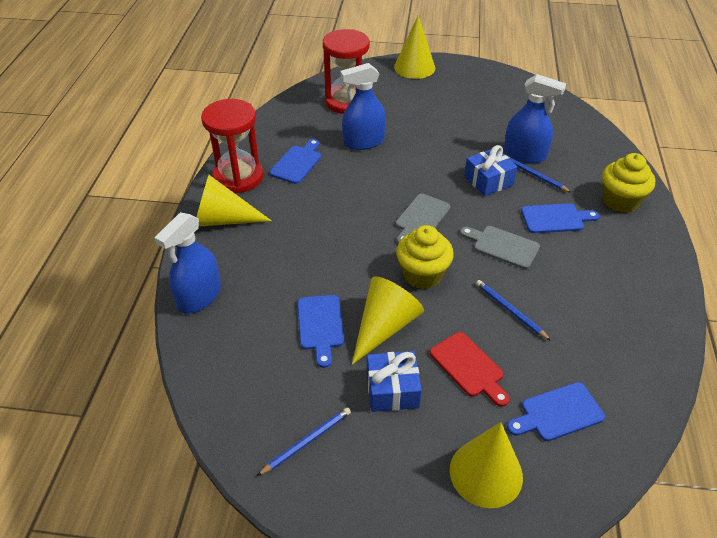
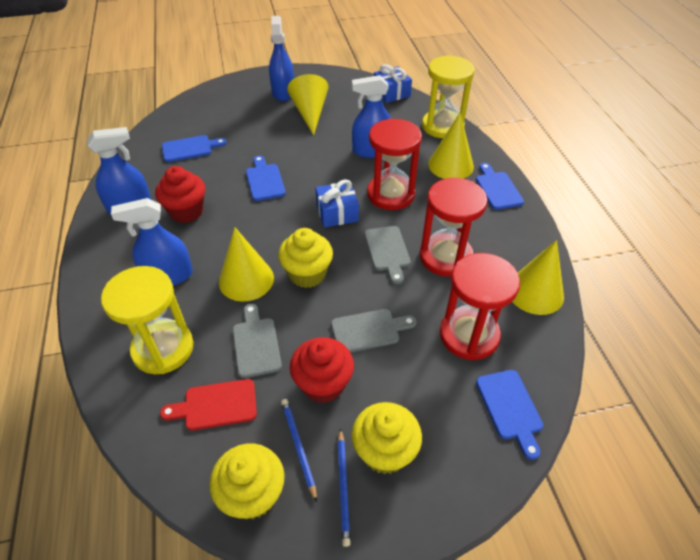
blue pencil: 3 -> 2
blue spray bottle: 3 -> 4
grey cutting board: 2 -> 3
red cupcake: 0 -> 2
red hourglass: 2 -> 3
yellow cupcake: 2 -> 3
yellow hourglass: 0 -> 2

